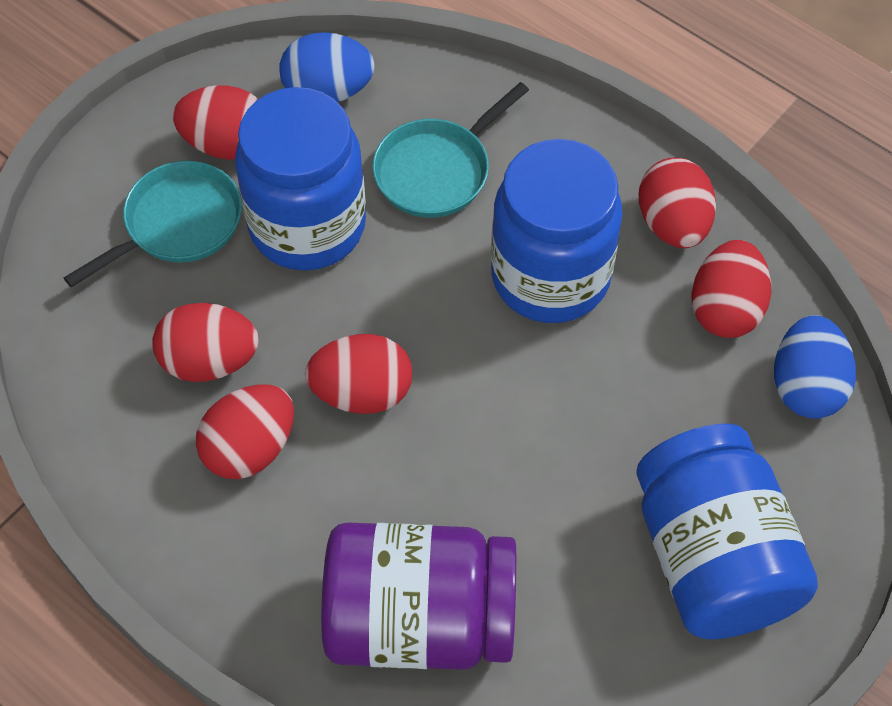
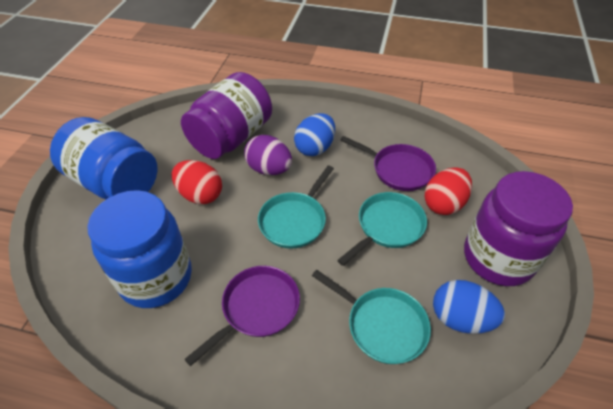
blue jar: 3 -> 2
purple egg: 0 -> 1
purple jar: 1 -> 2
purple pan: 0 -> 2
red egg: 6 -> 2
turquoise pan: 2 -> 3

